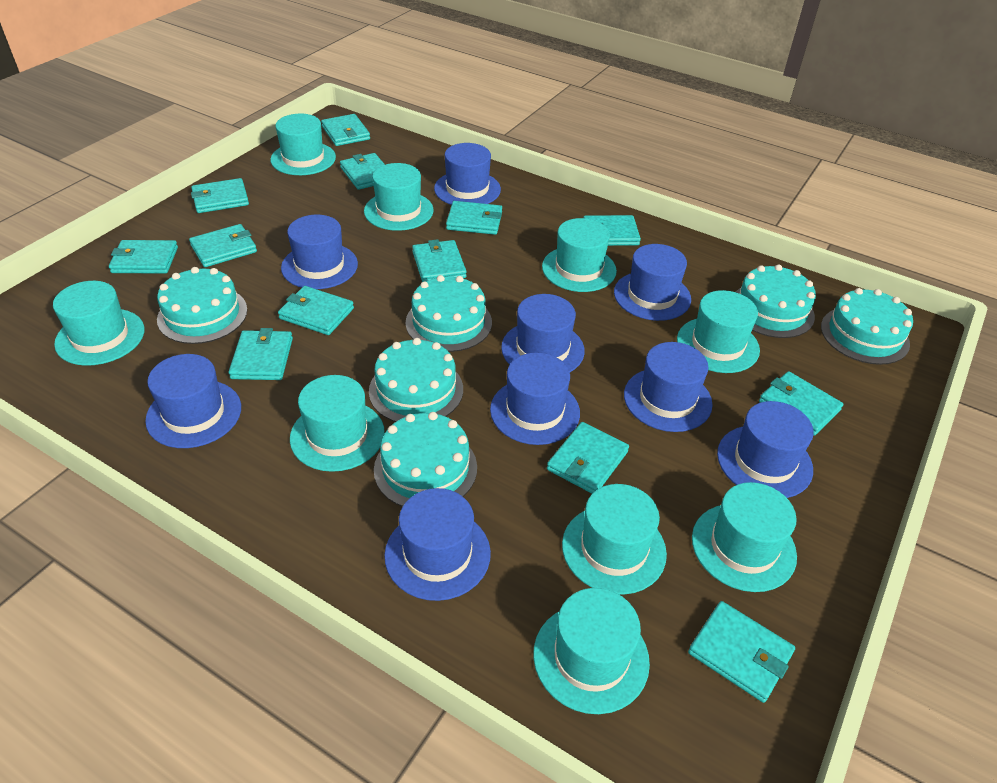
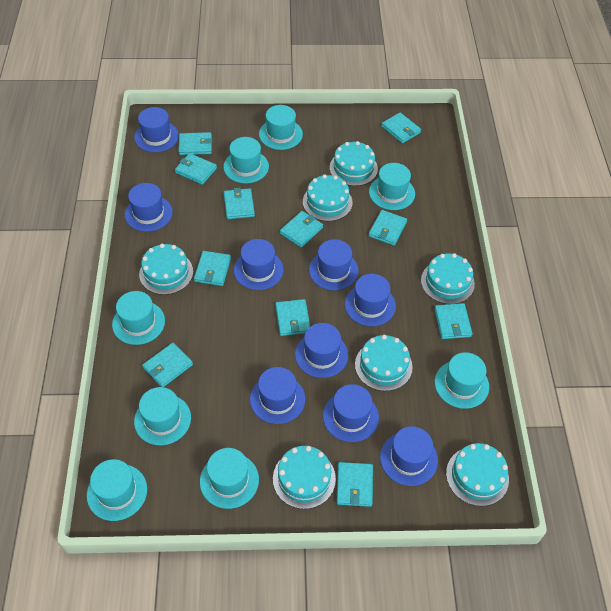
turquoise cake: 6 -> 7
turquoise hat: 9 -> 8
turquoise wallet: 13 -> 11

